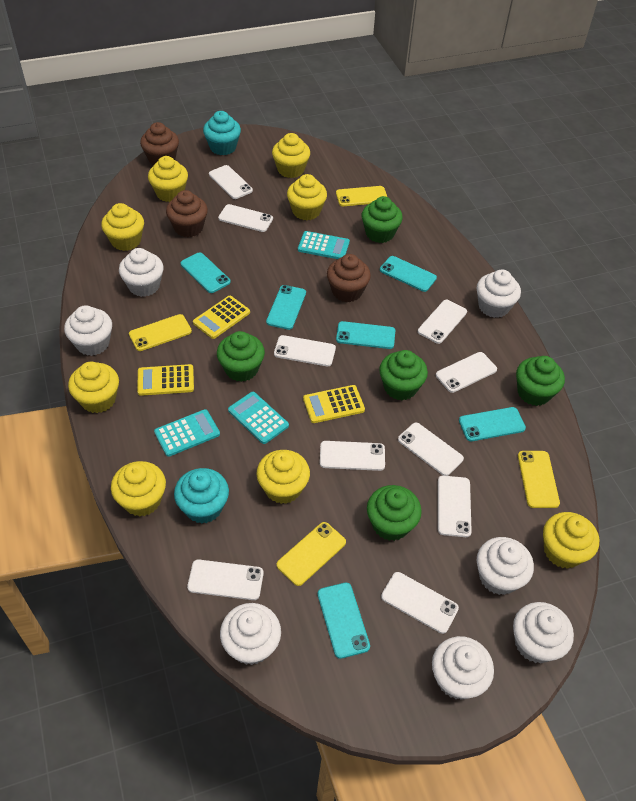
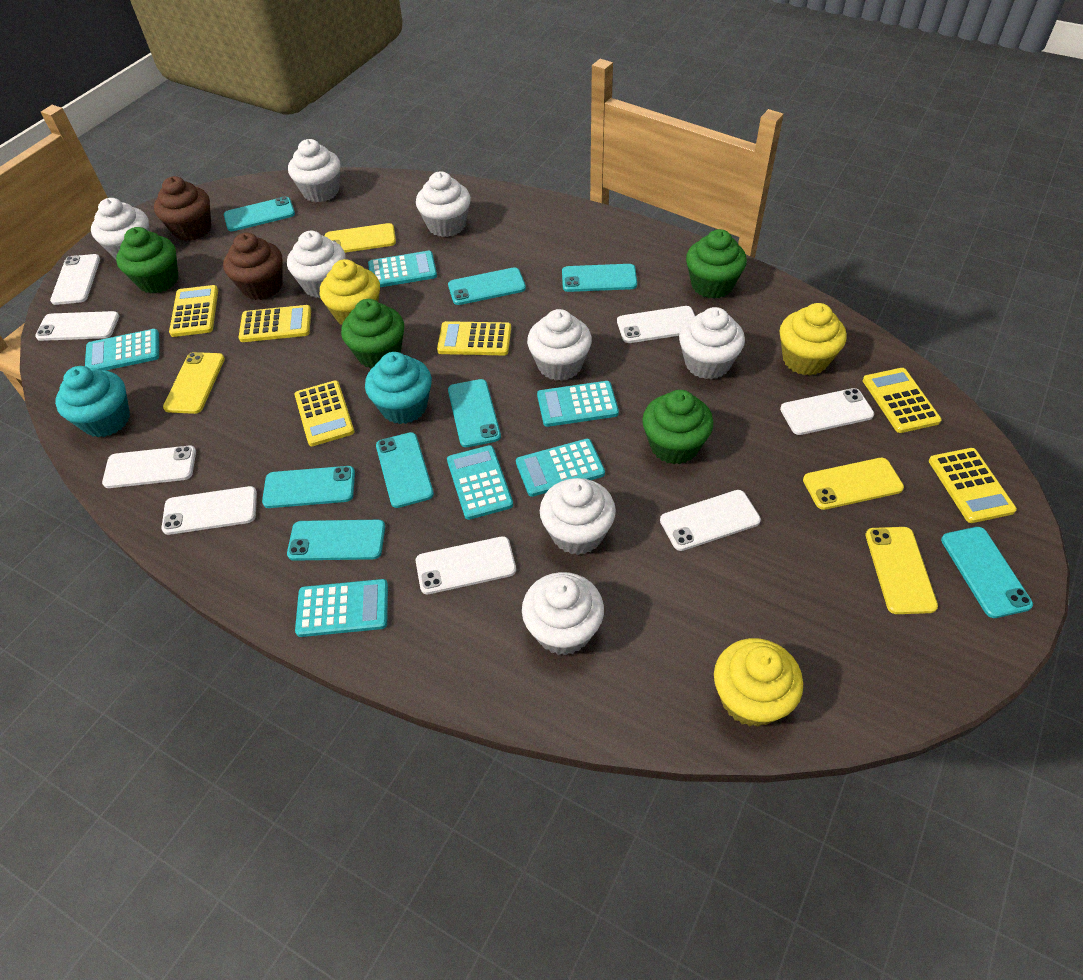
brown cupcake: 3 -> 2
green cupcake: 5 -> 4
turquoise calculator: 3 -> 6
turquoise phone: 6 -> 8
white cupcake: 7 -> 8
white phone: 10 -> 8
yellow calculator: 3 -> 6
yellow cupcake: 8 -> 3

